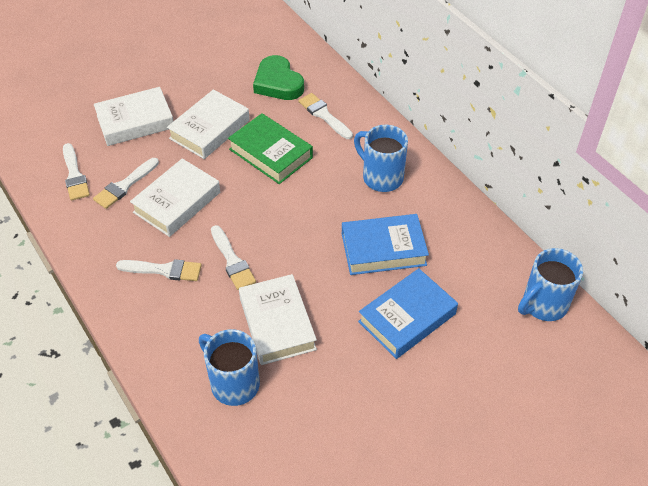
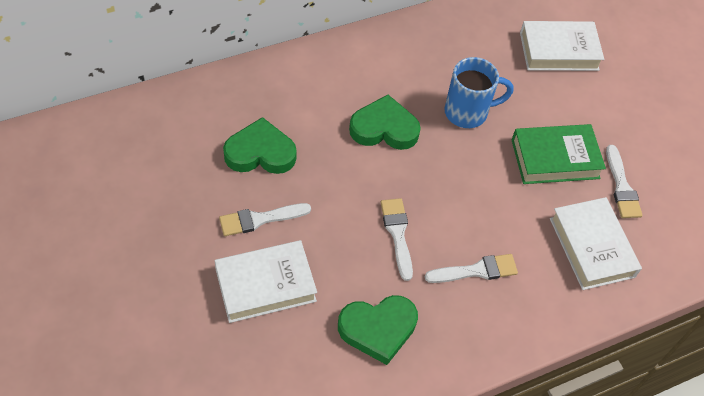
blue book: 2 -> 0
blue mug: 3 -> 1
green heart: 1 -> 3
white book: 4 -> 3
white brush: 5 -> 4

